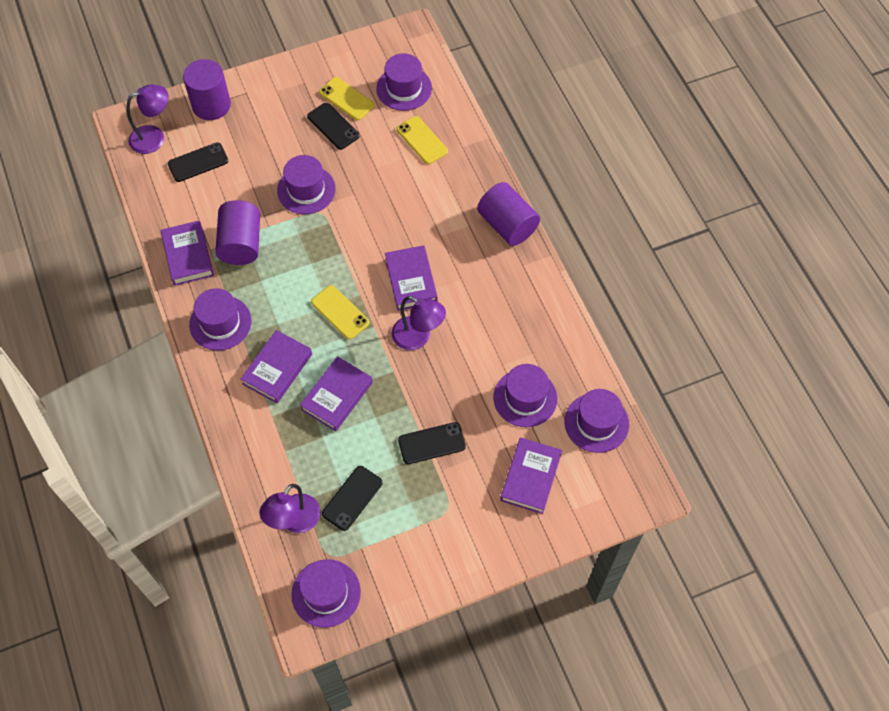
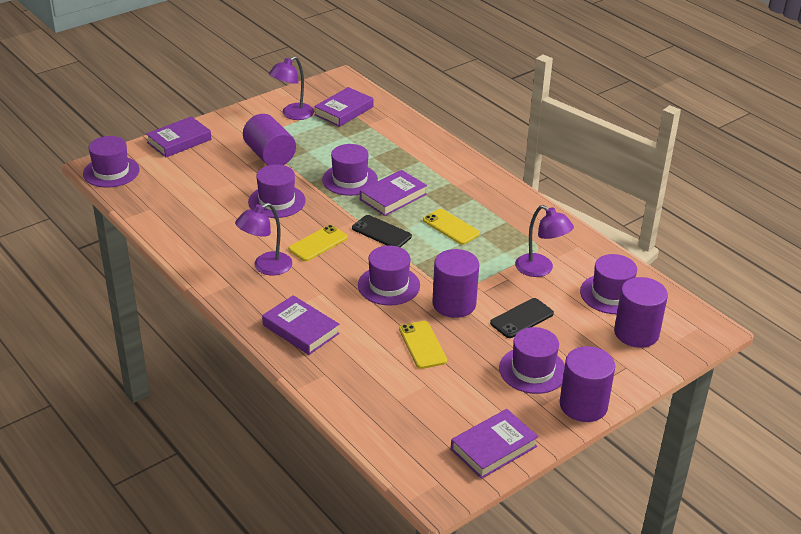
black phone: 4 -> 2
purple cylinder: 3 -> 4

